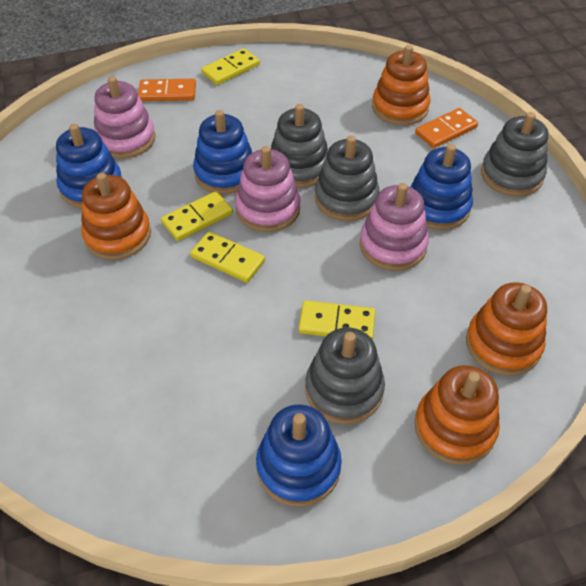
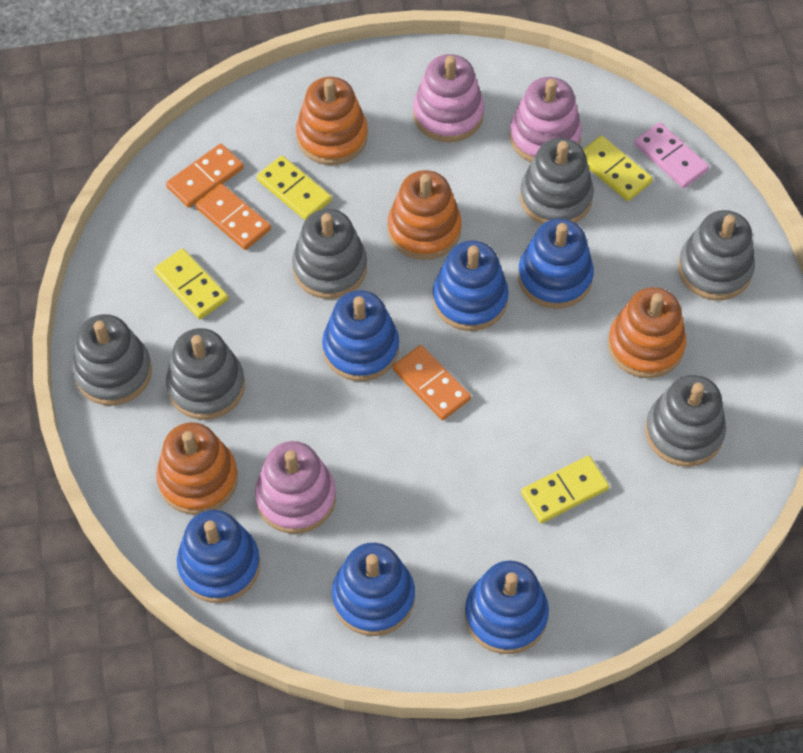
blue stacking toy: 4 -> 6
grey stacking toy: 4 -> 6
orange domino: 2 -> 3
pink domino: 0 -> 1

